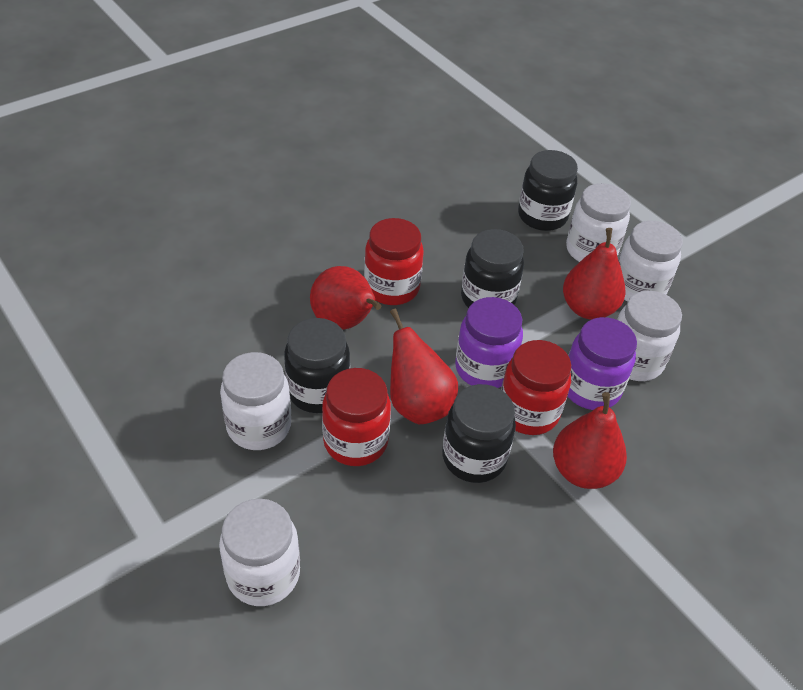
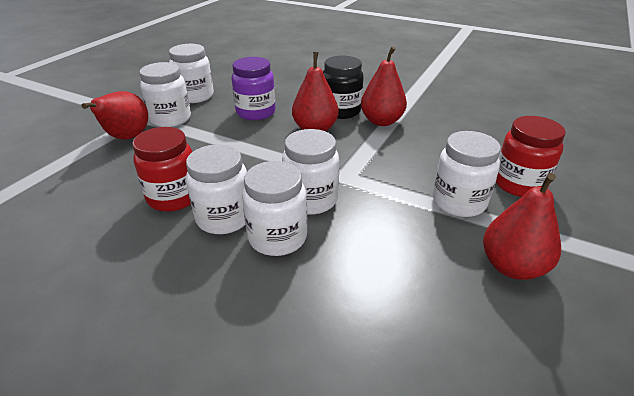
black jar: 4 -> 1
purple jar: 2 -> 1
red jar: 3 -> 2
white jar: 5 -> 6

